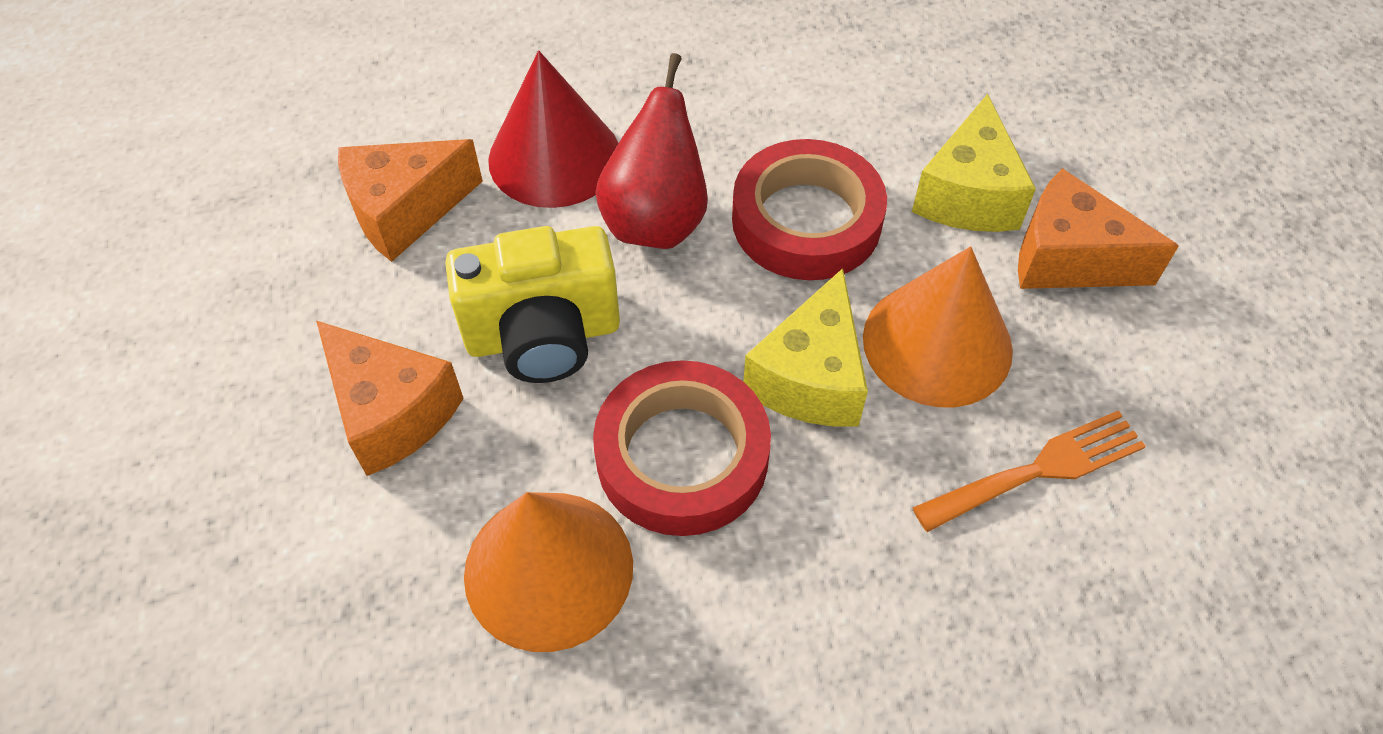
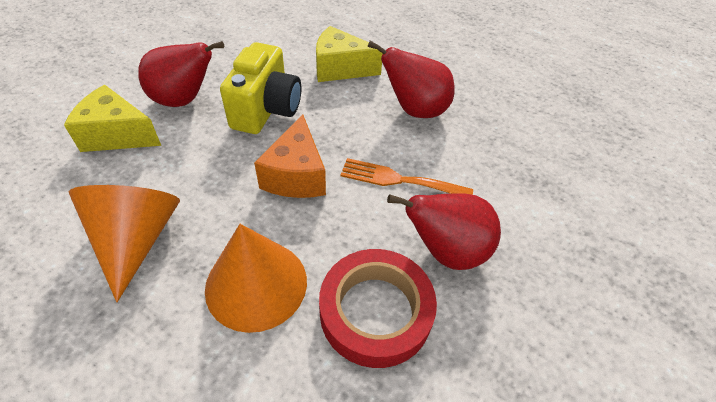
orange cheese: 3 -> 1
red cone: 1 -> 0
red pear: 1 -> 3
red tape: 2 -> 1

